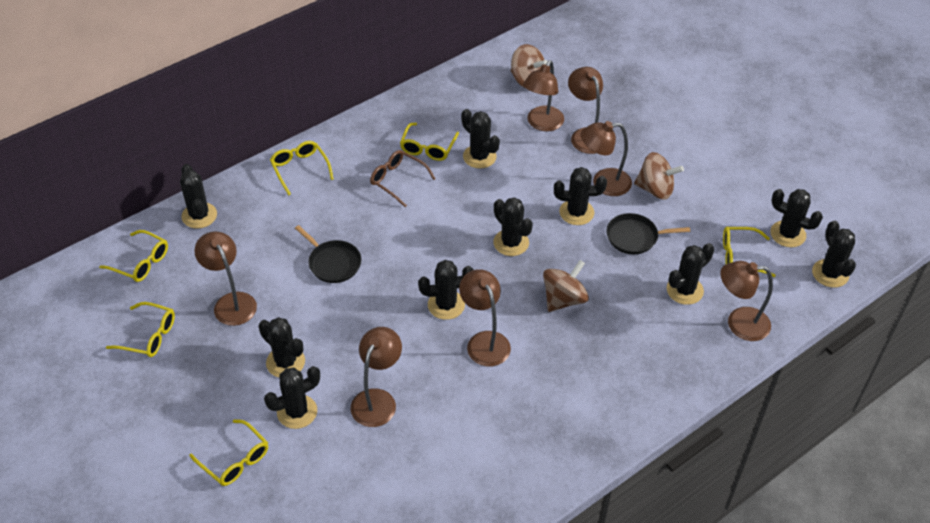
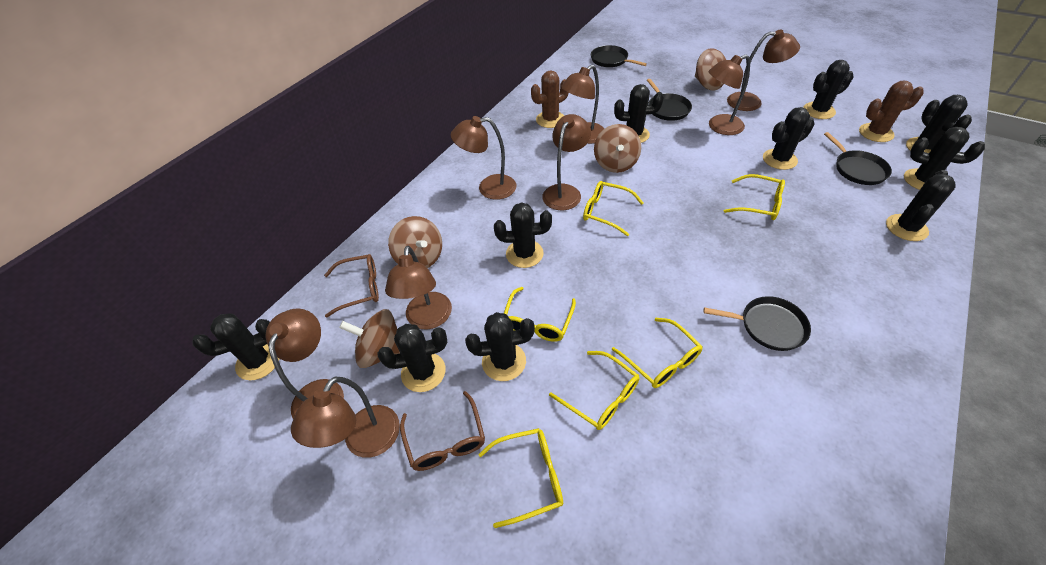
black pan: 2 -> 4
brown cactus: 0 -> 2
brown glasses: 1 -> 2
brown lamp: 7 -> 8
brown spinning top: 3 -> 4

